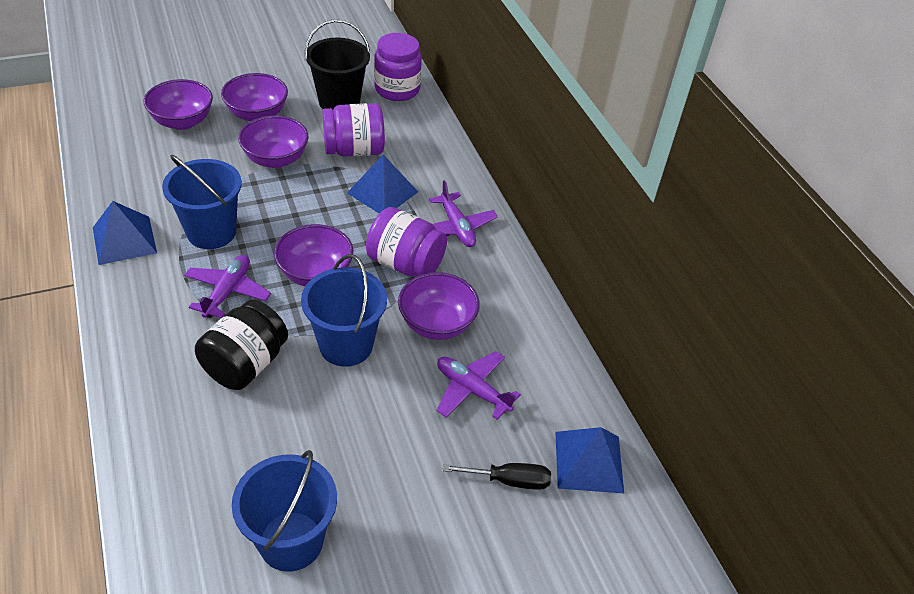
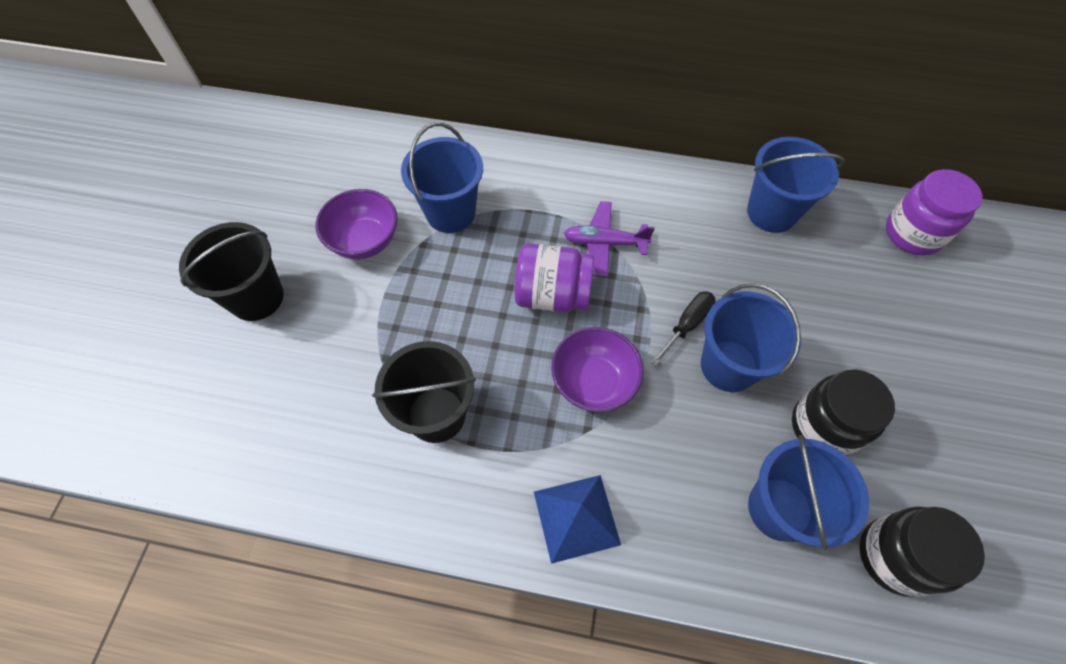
black bucket: 1 -> 2
black jar: 1 -> 2
blue bucket: 3 -> 4
blue pyramid: 3 -> 1
purple bowl: 5 -> 2
purple jar: 3 -> 2
purple plane: 3 -> 1

